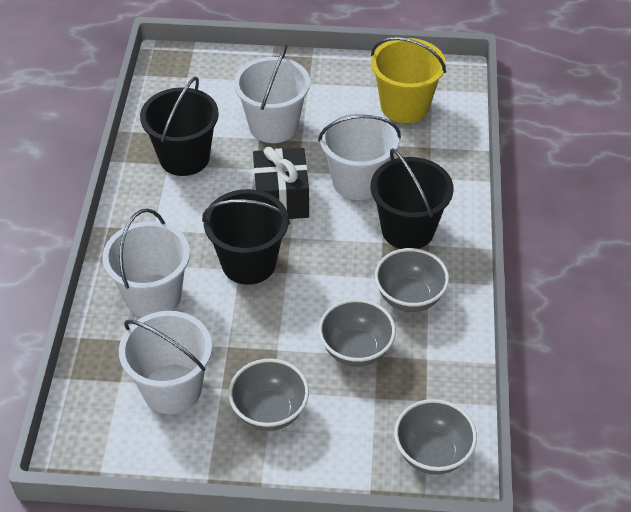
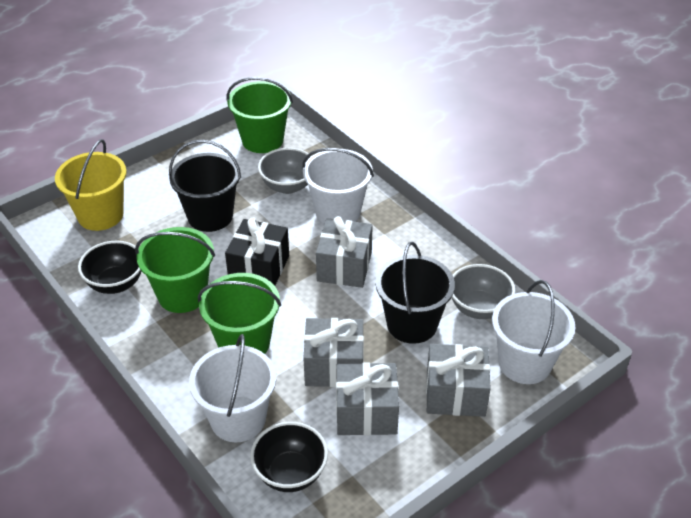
black bowl: 0 -> 2
black bucket: 3 -> 2
green bucket: 0 -> 3
grey bowl: 4 -> 2
grey gift: 0 -> 4
white bucket: 4 -> 3

